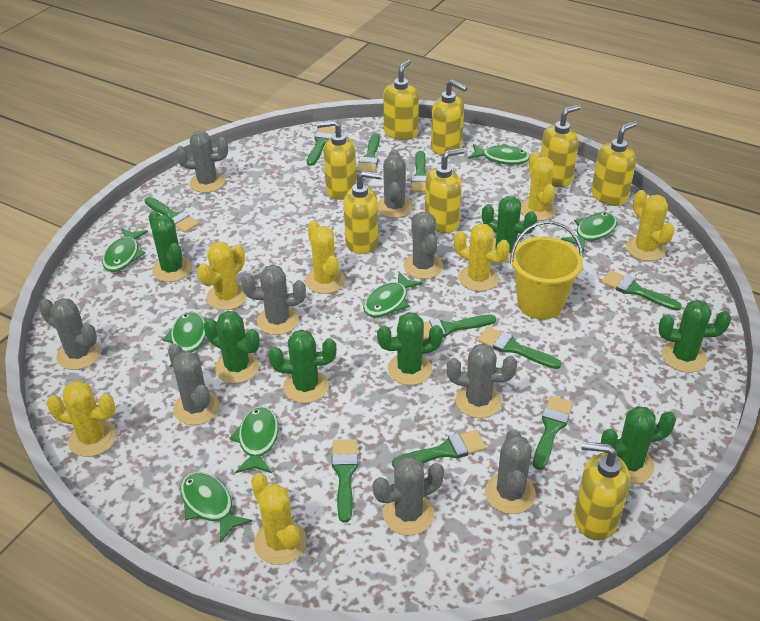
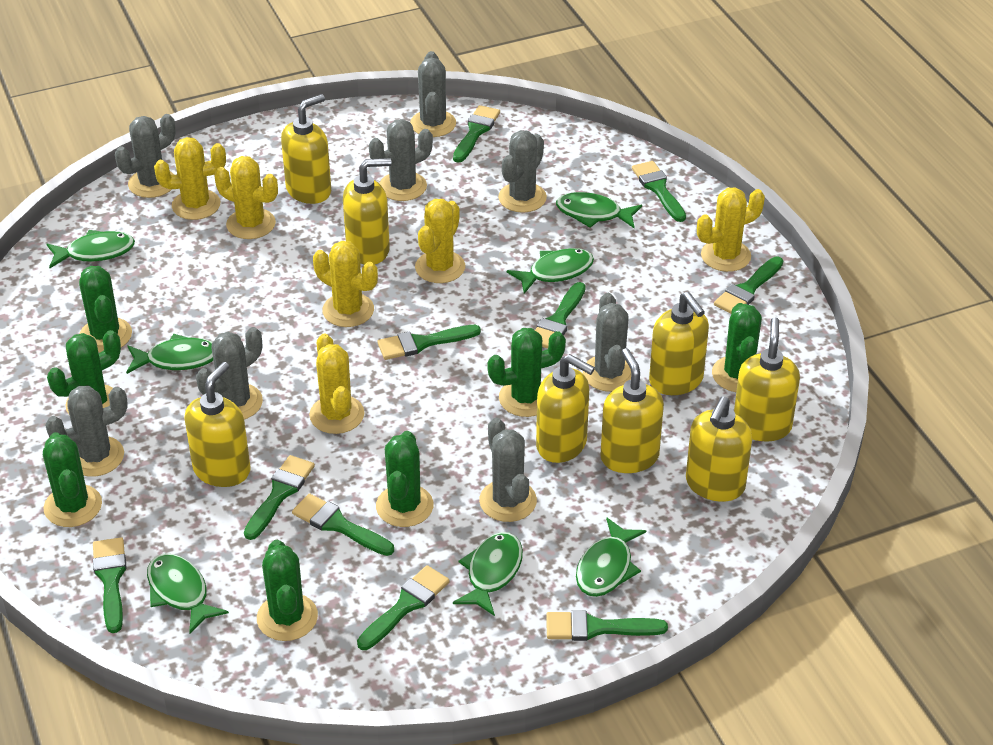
grey cactus: 9 -> 8
yellow bucket: 1 -> 0
yellow cactus: 7 -> 6

